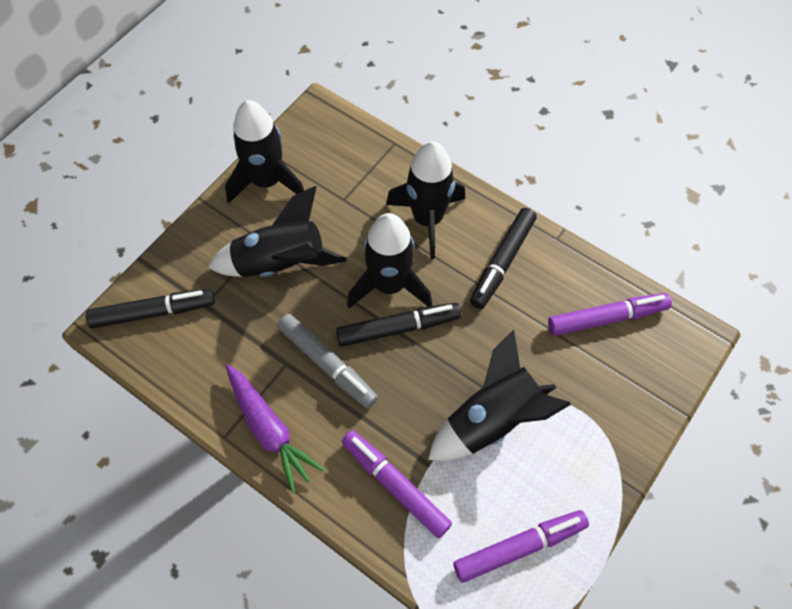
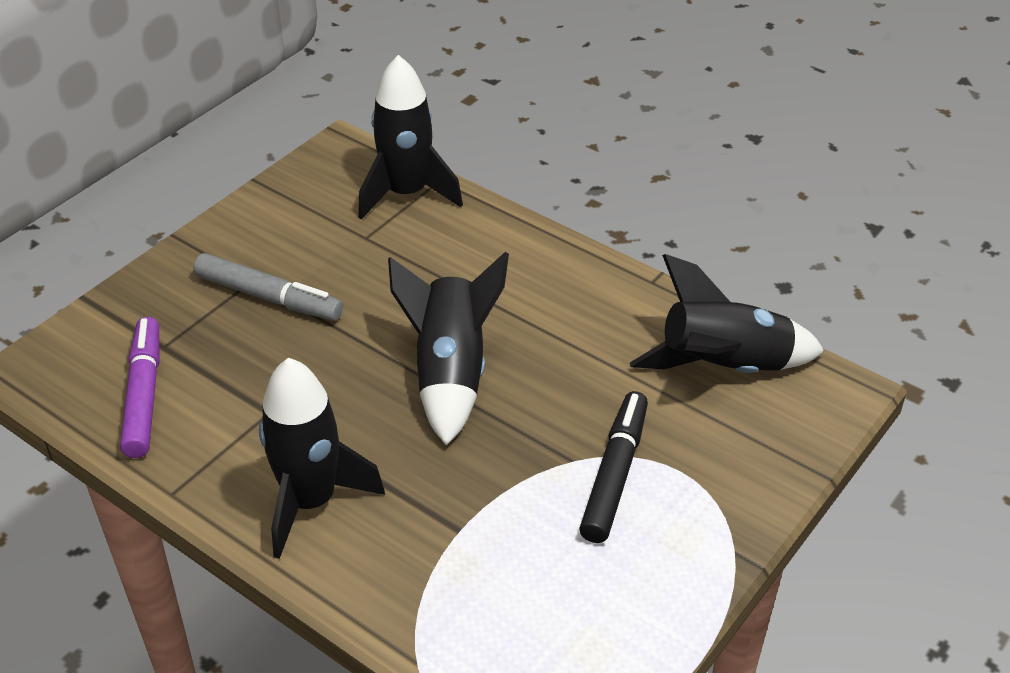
black marker: 3 -> 1
black rocket: 5 -> 4
purple carrot: 1 -> 0
purple marker: 3 -> 1

